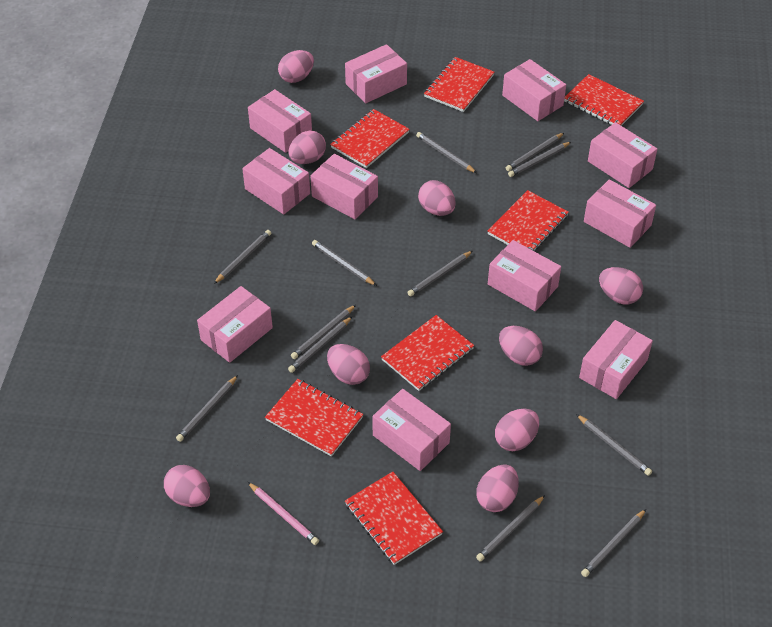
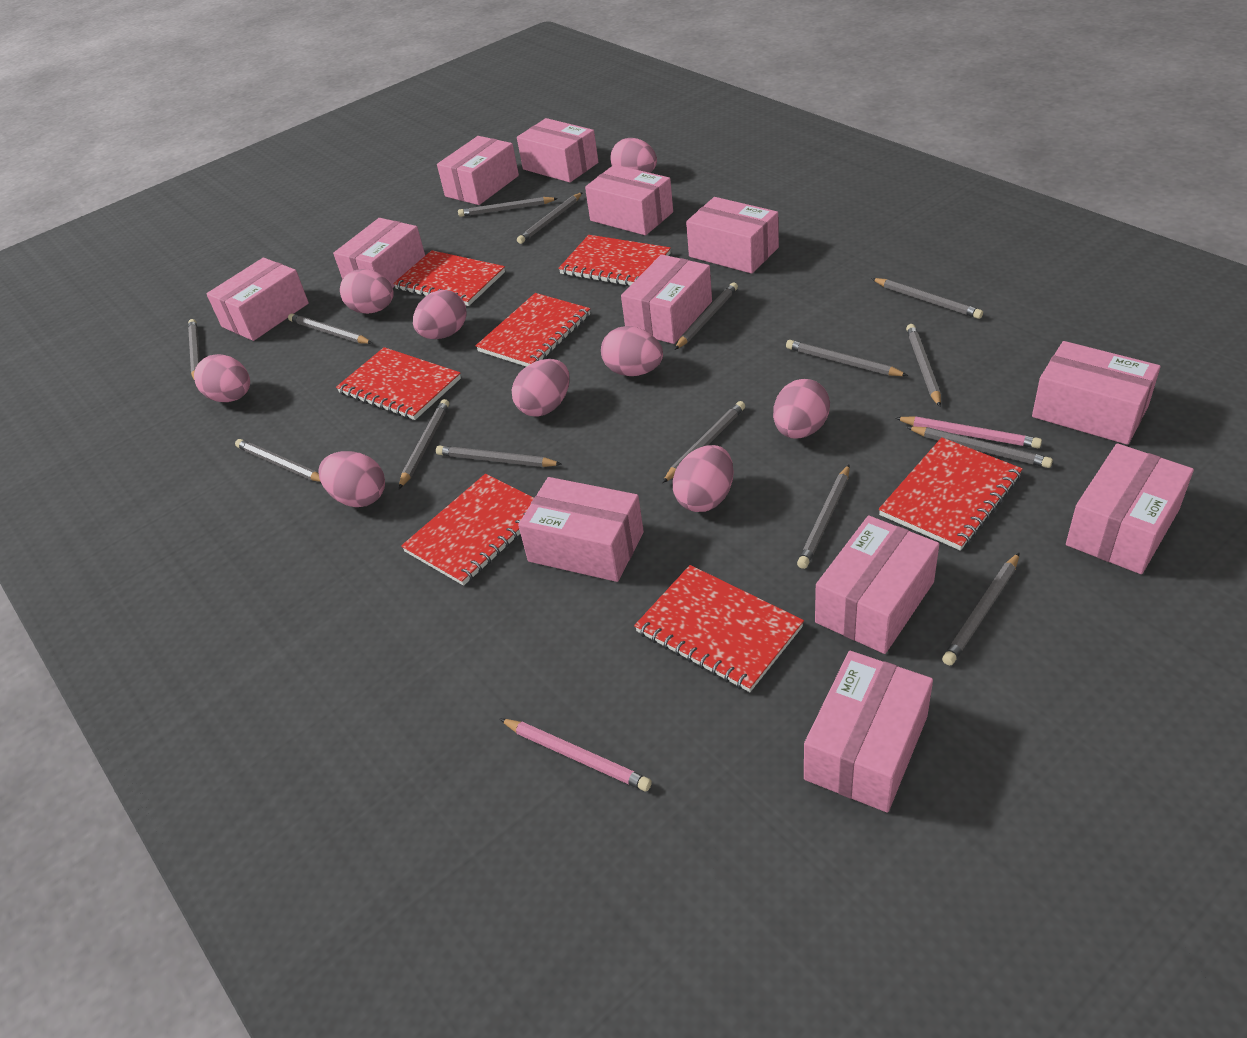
grey pencil: 12 -> 15
pink box: 11 -> 12
pink pencil: 1 -> 2

